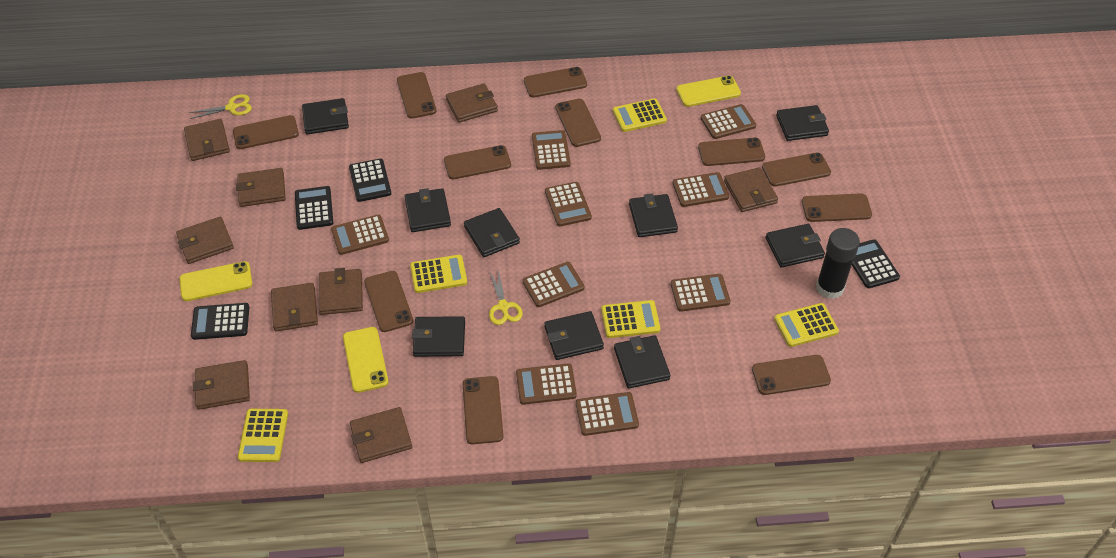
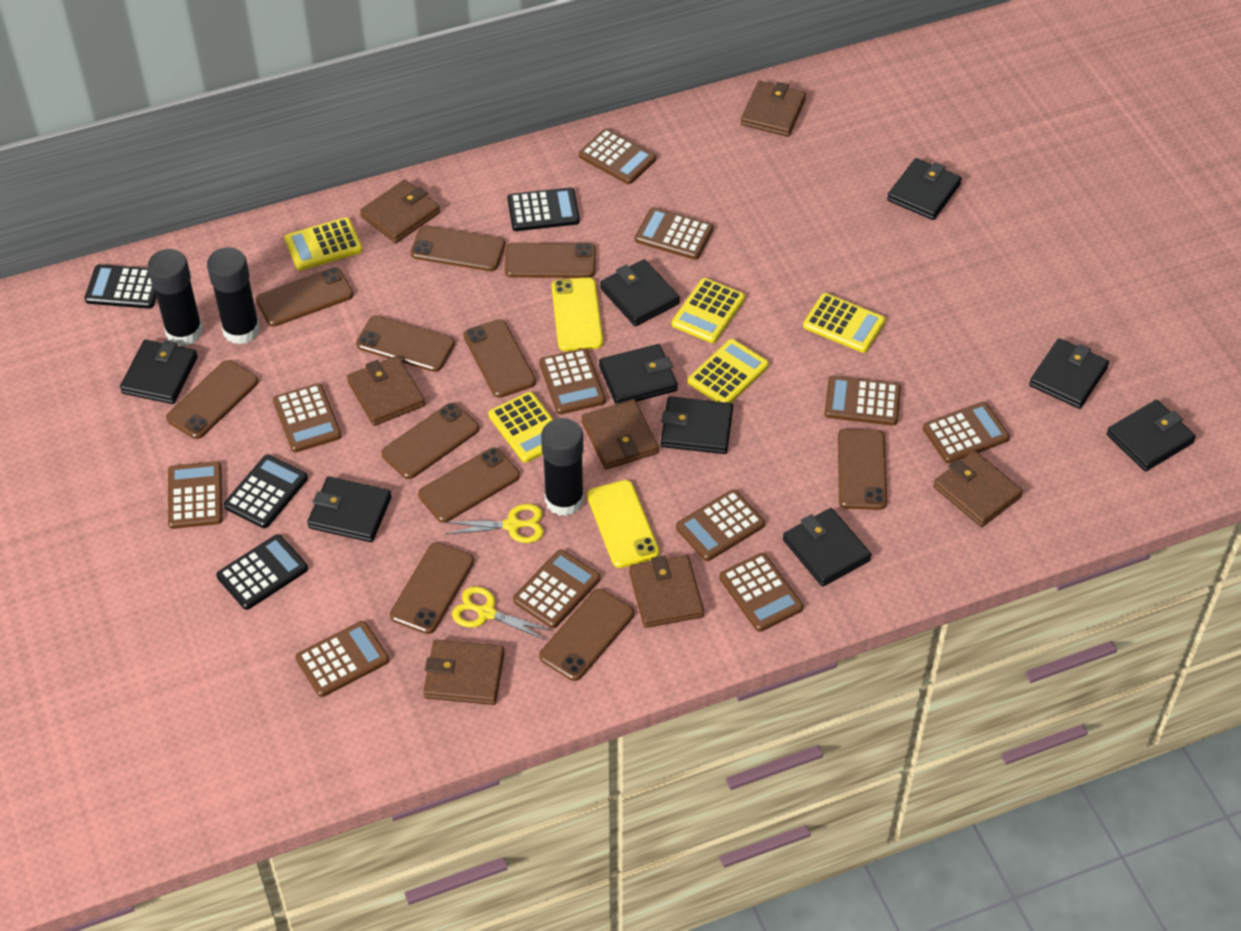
black glue stick: 1 -> 3
brown calculator: 9 -> 11
brown wallet: 9 -> 7
yellow phone: 3 -> 2

